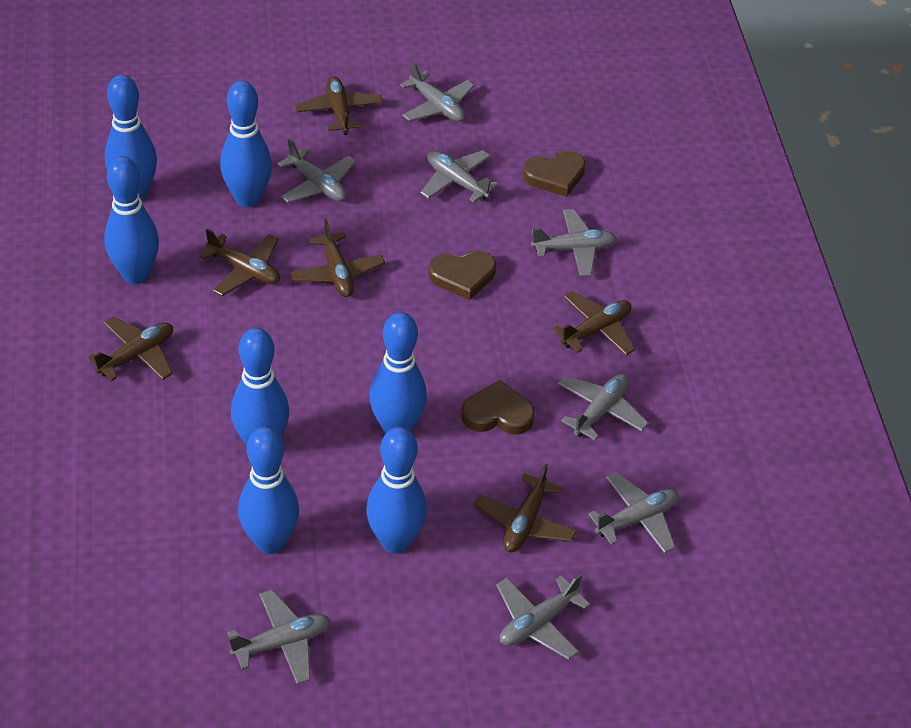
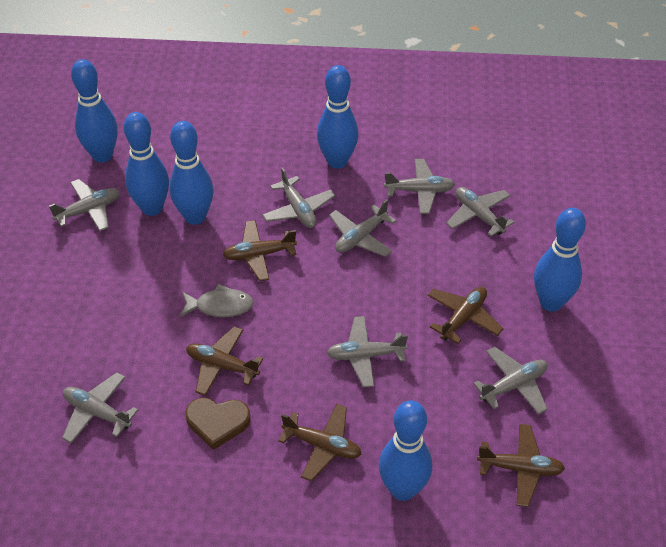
blue bowling pin: 7 -> 6
brown heart: 3 -> 1
brown plane: 6 -> 5
grey fish: 0 -> 1

